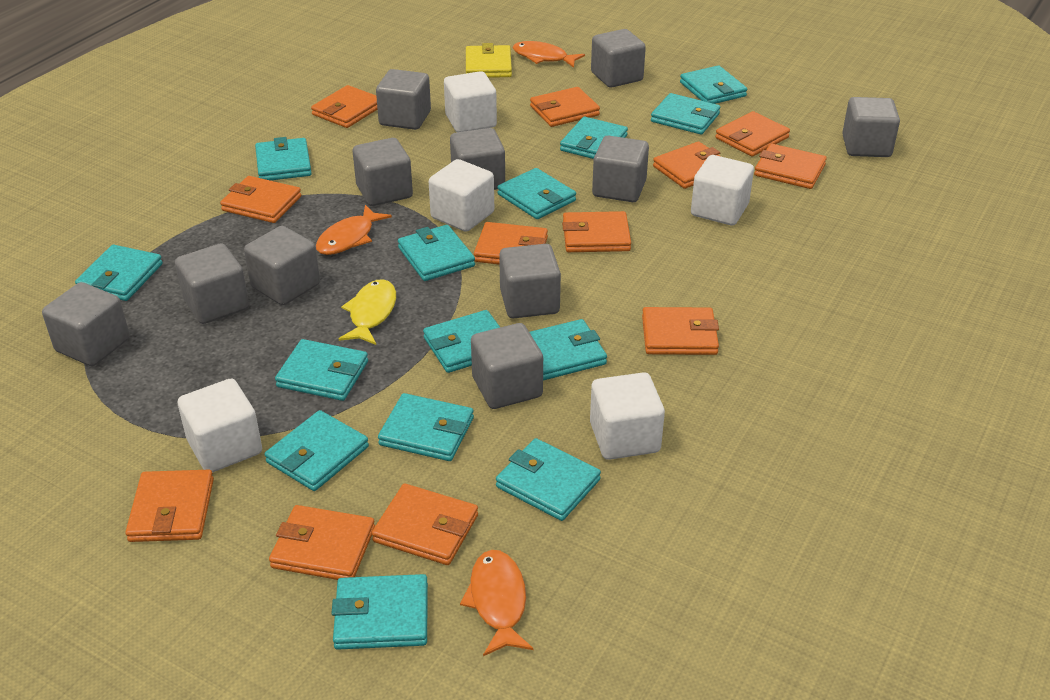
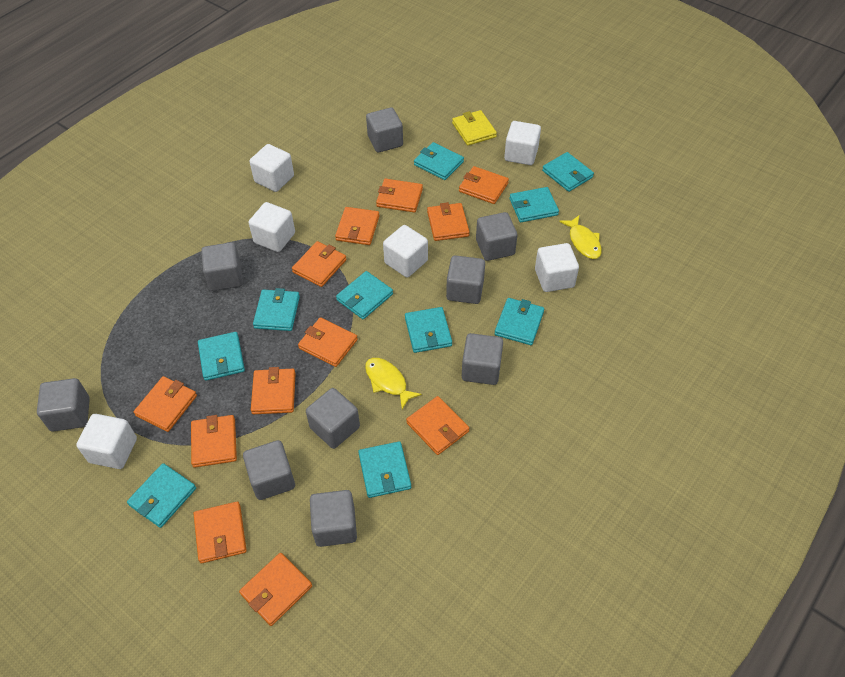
grey cube: 11 -> 9
orange fish: 3 -> 0
turquoise wallet: 14 -> 10
white cube: 5 -> 6
yellow fish: 1 -> 2

